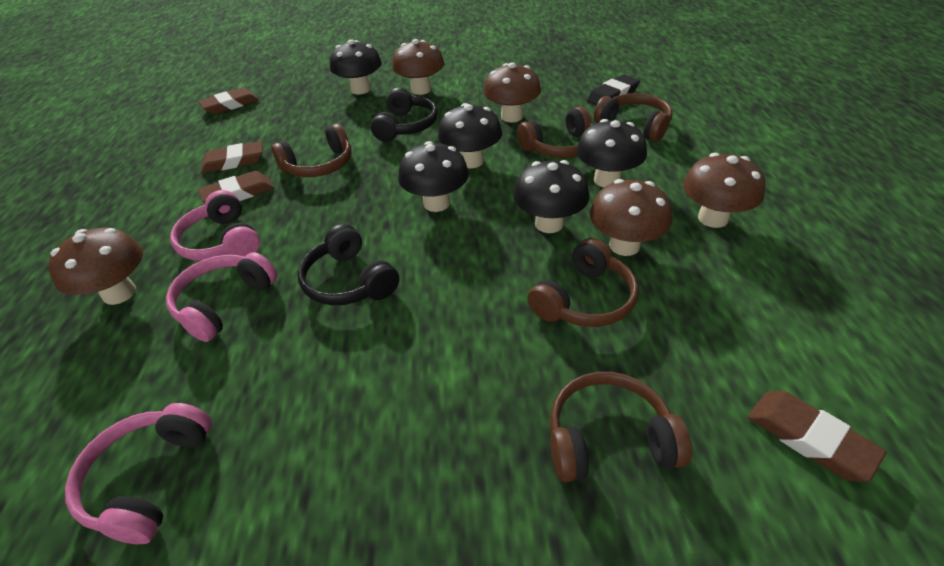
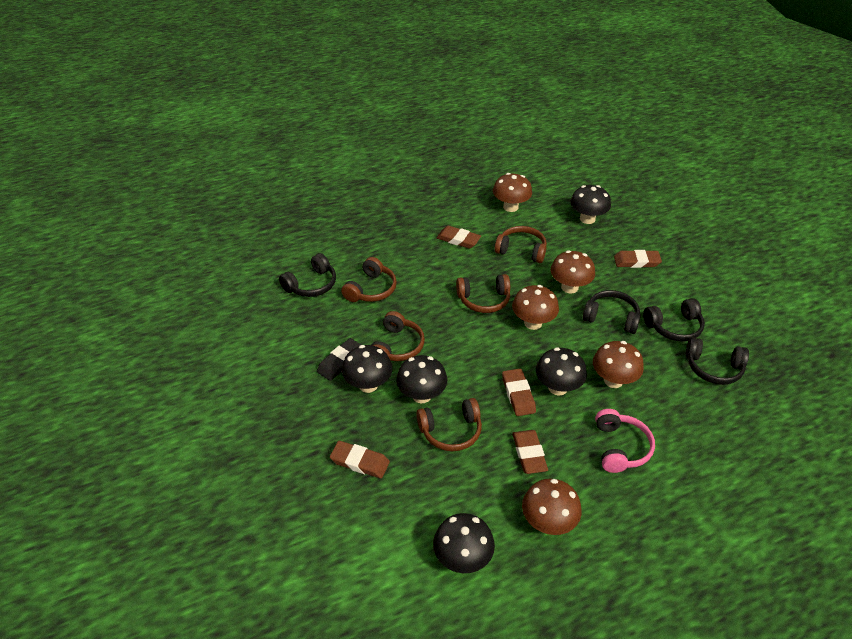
black headphones: 2 -> 4
brown eraser: 4 -> 5
pink headphones: 3 -> 1

